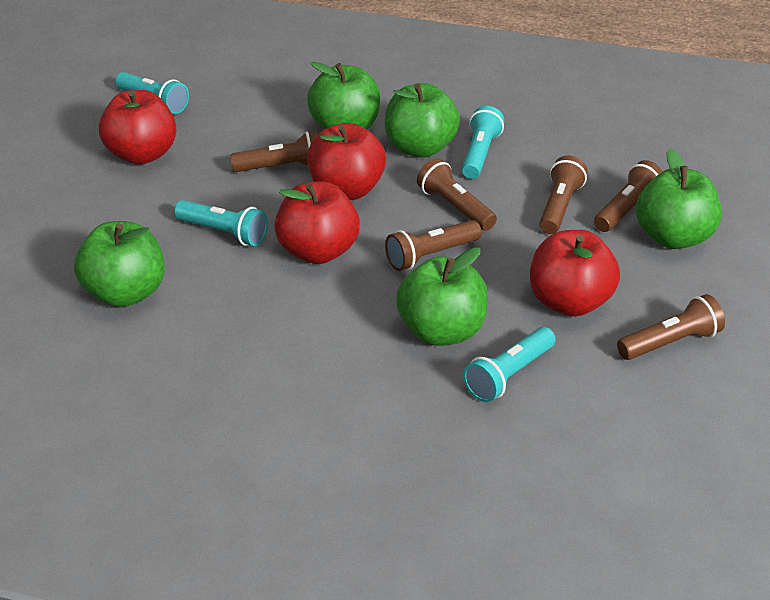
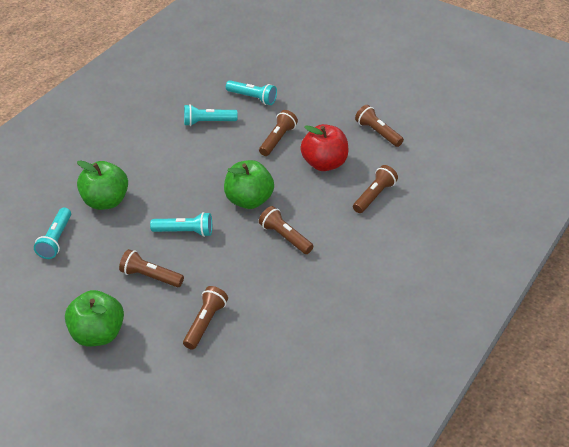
green apple: 5 -> 3
red apple: 4 -> 1

